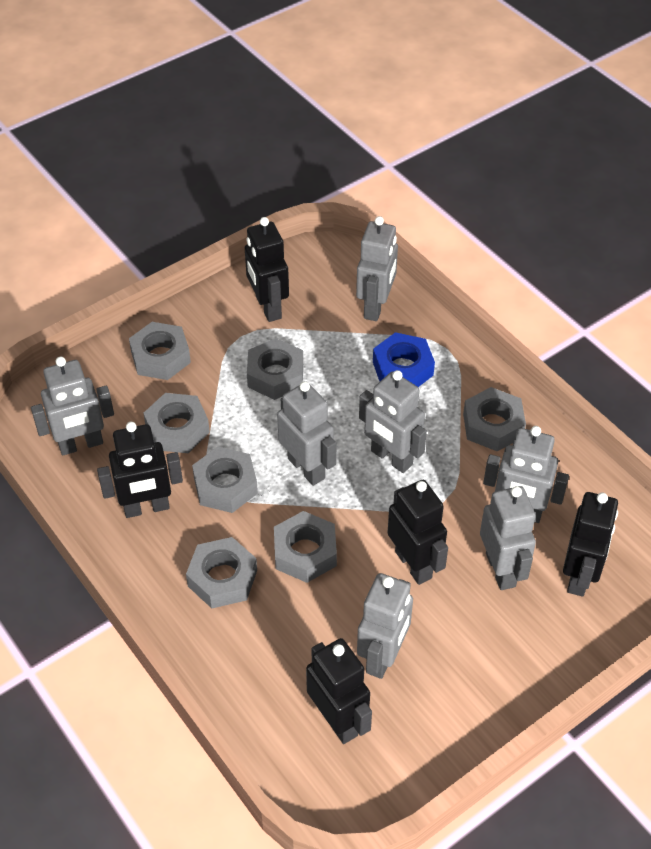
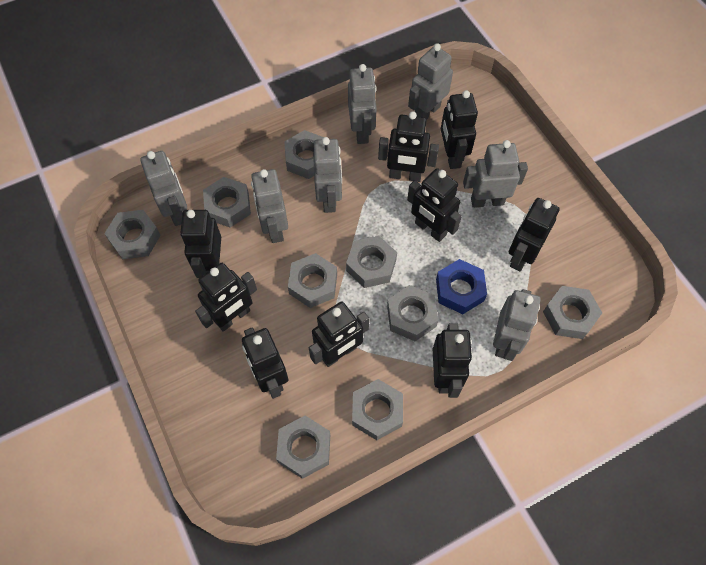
black robot: 5 -> 9
grey nut: 7 -> 9

